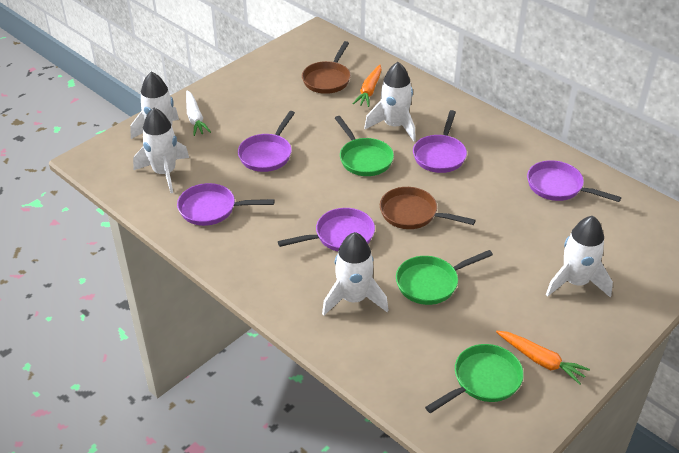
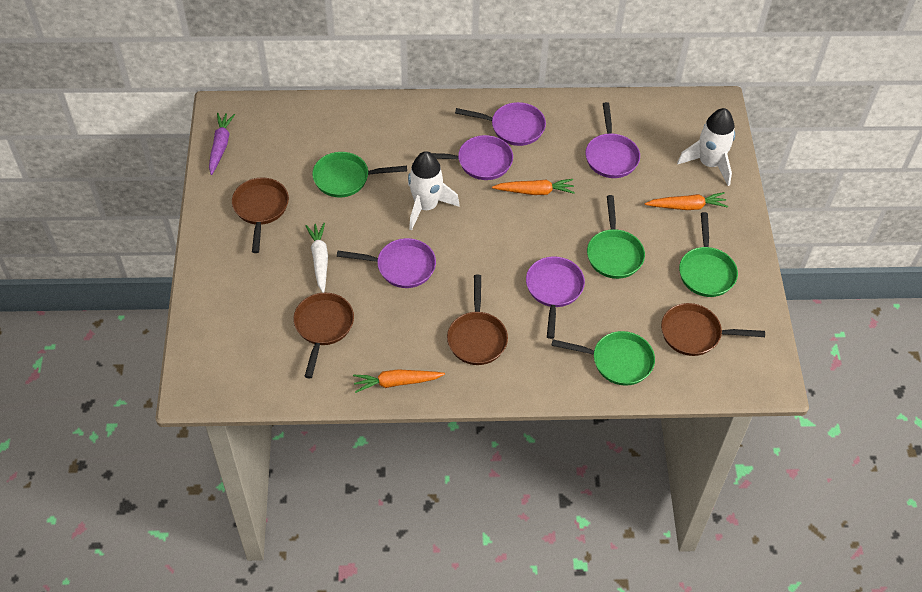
brown pan: 2 -> 4
green pan: 3 -> 4
orange carrot: 2 -> 3
purple carrot: 0 -> 1
white rocket: 5 -> 2

